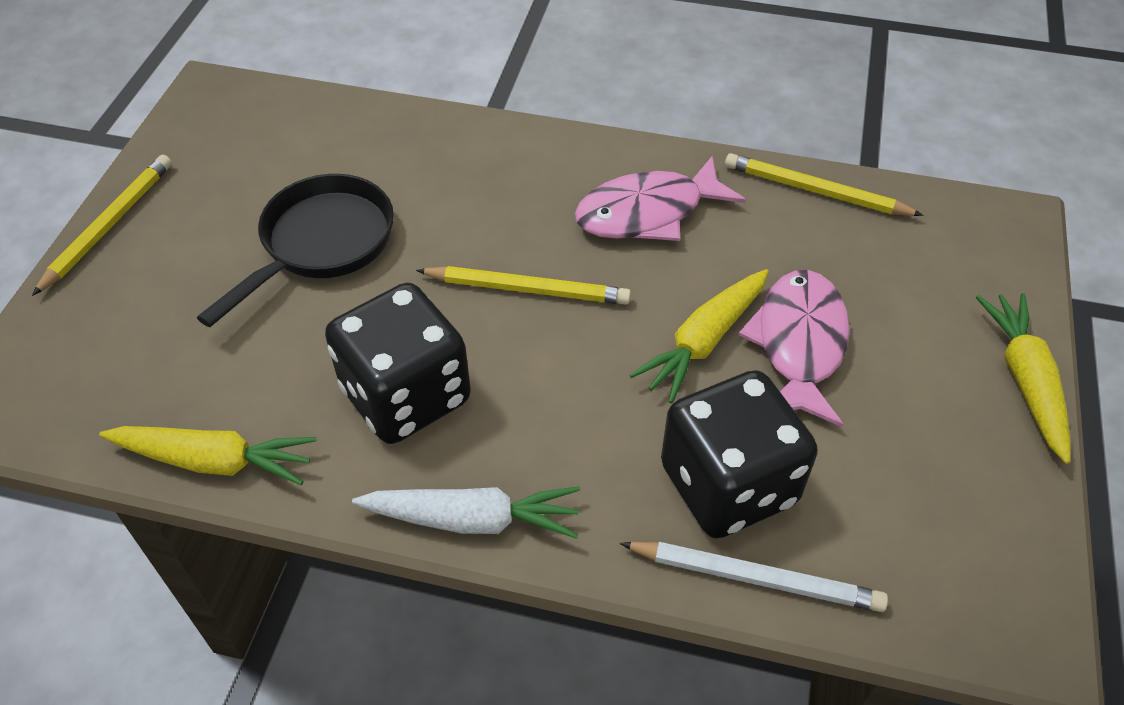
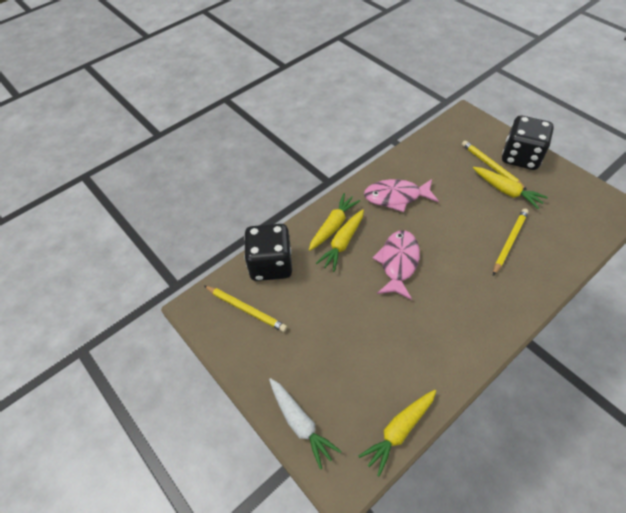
black pan: 1 -> 0
white pencil: 1 -> 0
yellow carrot: 3 -> 4

